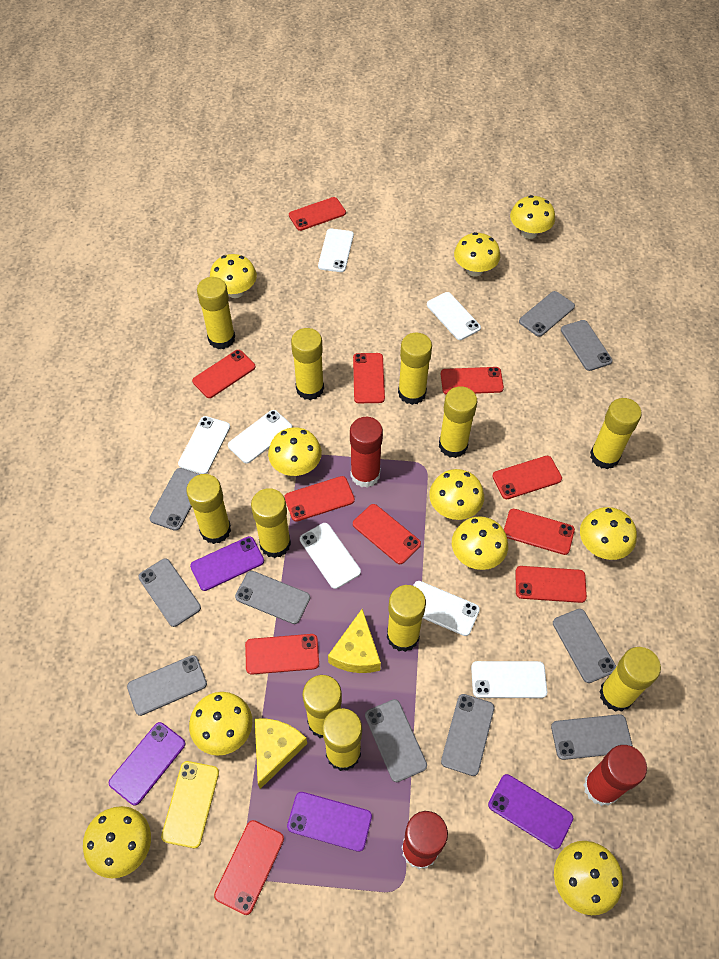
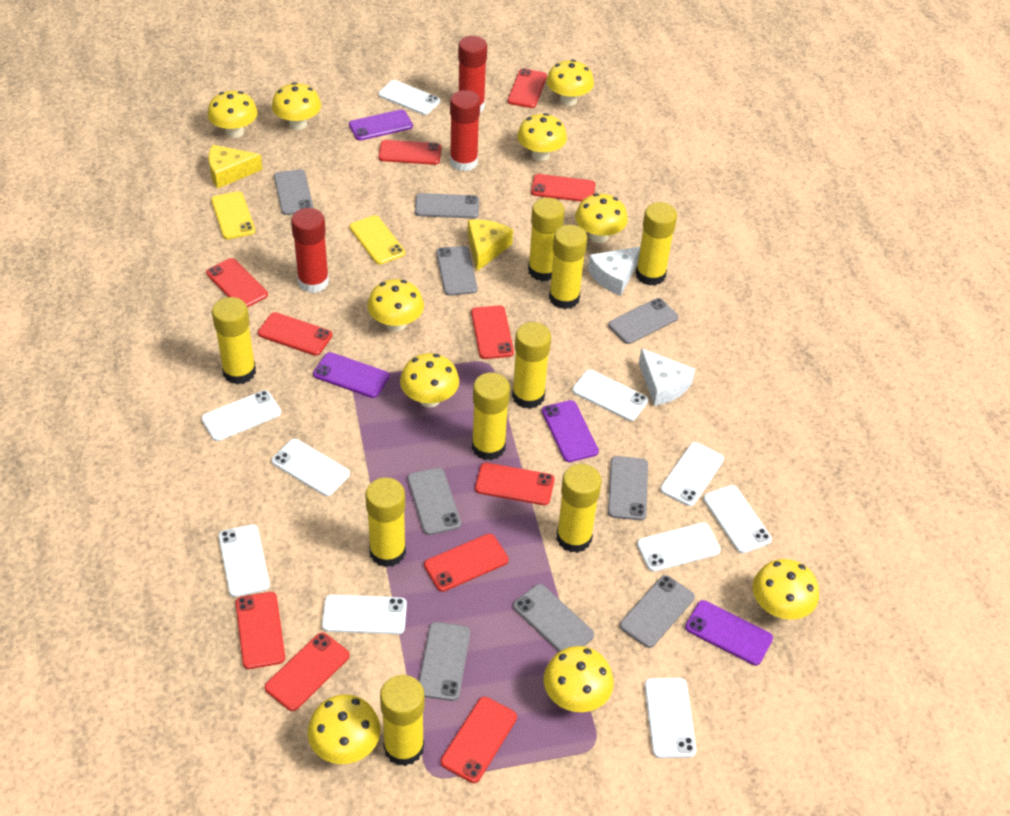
grey phone: 10 -> 9
white cheese: 0 -> 2
white phone: 7 -> 10
yellow glue stick: 11 -> 9
yellow phone: 1 -> 2

